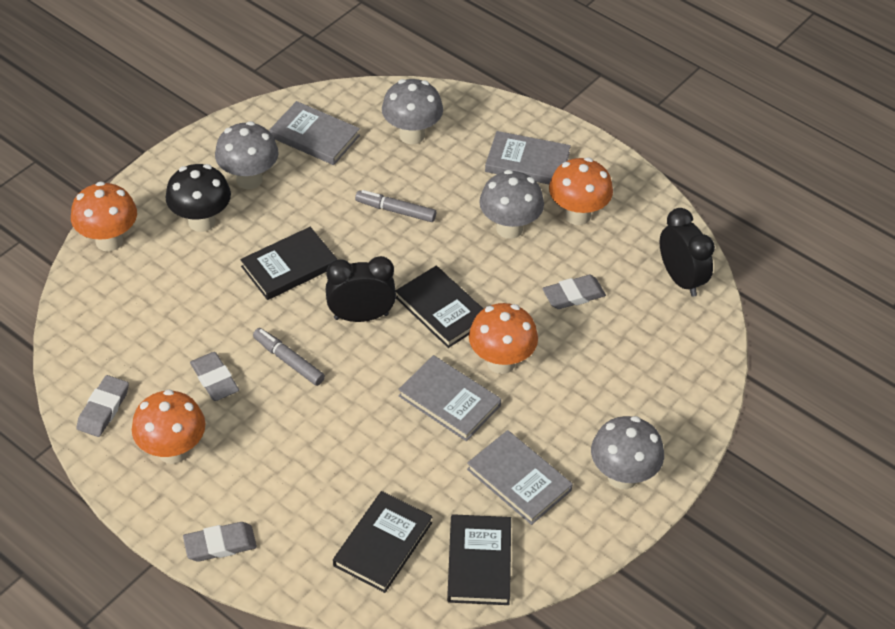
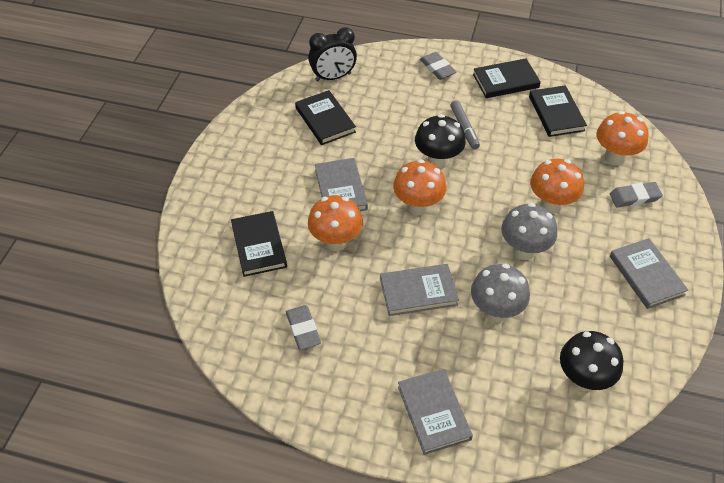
black clock: 2 -> 1
black mushroom: 1 -> 2
grey eraser: 4 -> 3
grey marker: 2 -> 1
grey mushroom: 4 -> 2

